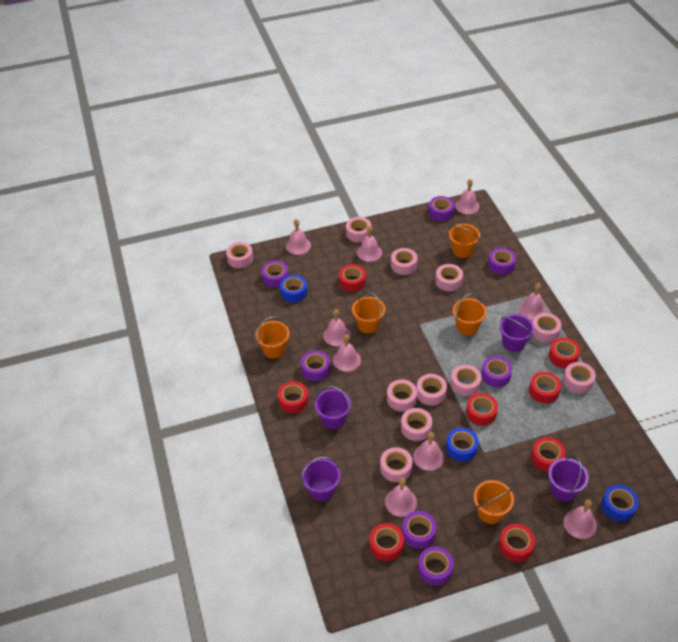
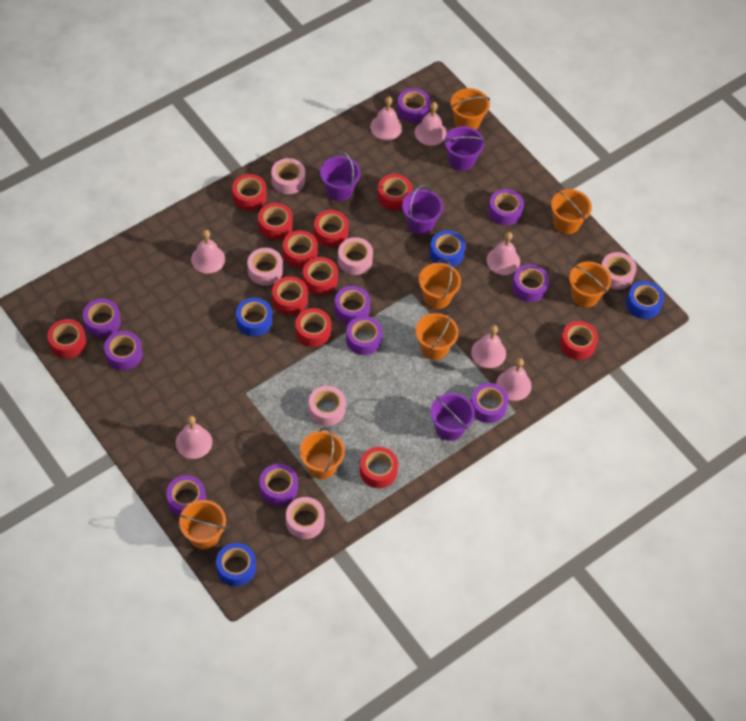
blue tape: 3 -> 4
orange bucket: 5 -> 7
pink bell: 9 -> 7
pink tape: 11 -> 6
purple tape: 7 -> 10
red tape: 8 -> 11

